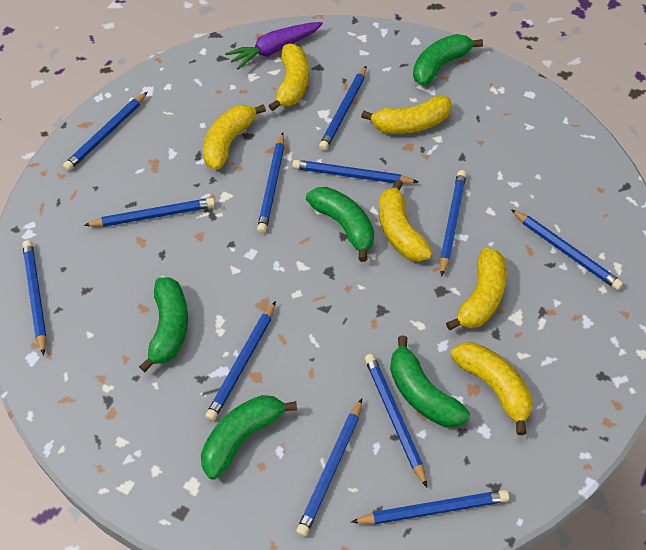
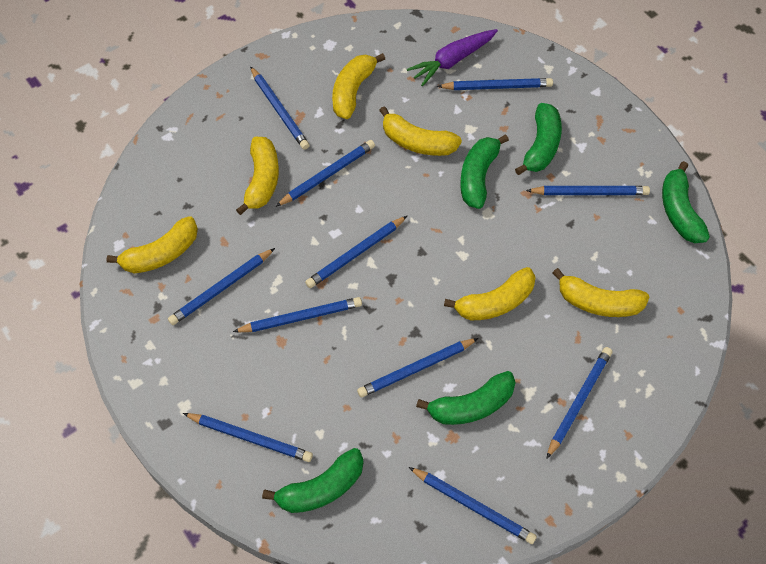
blue pencil: 12 -> 11

